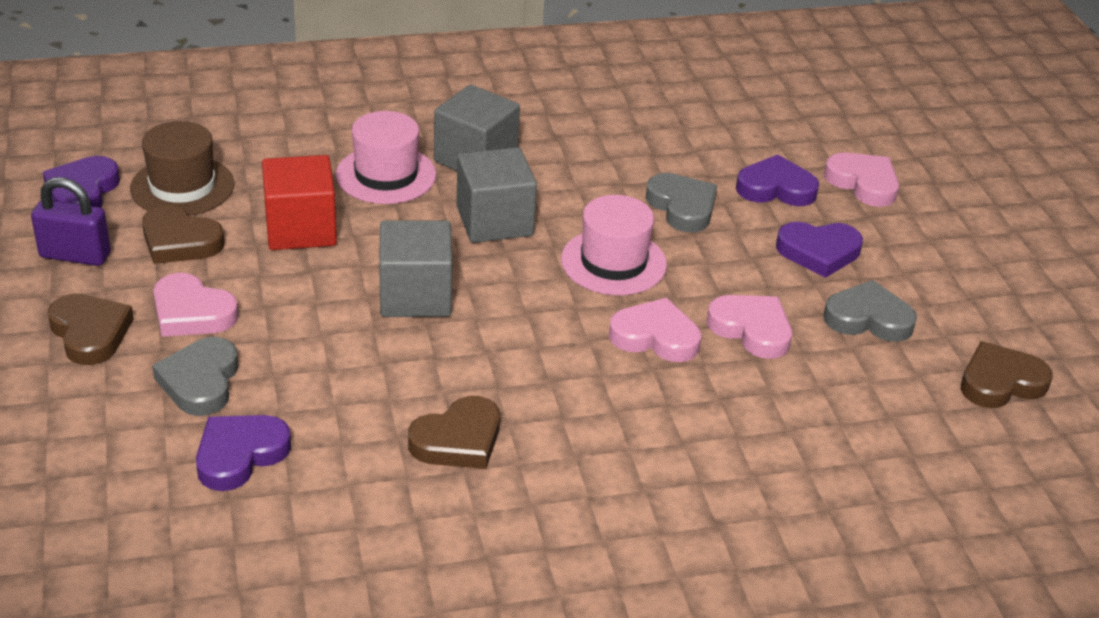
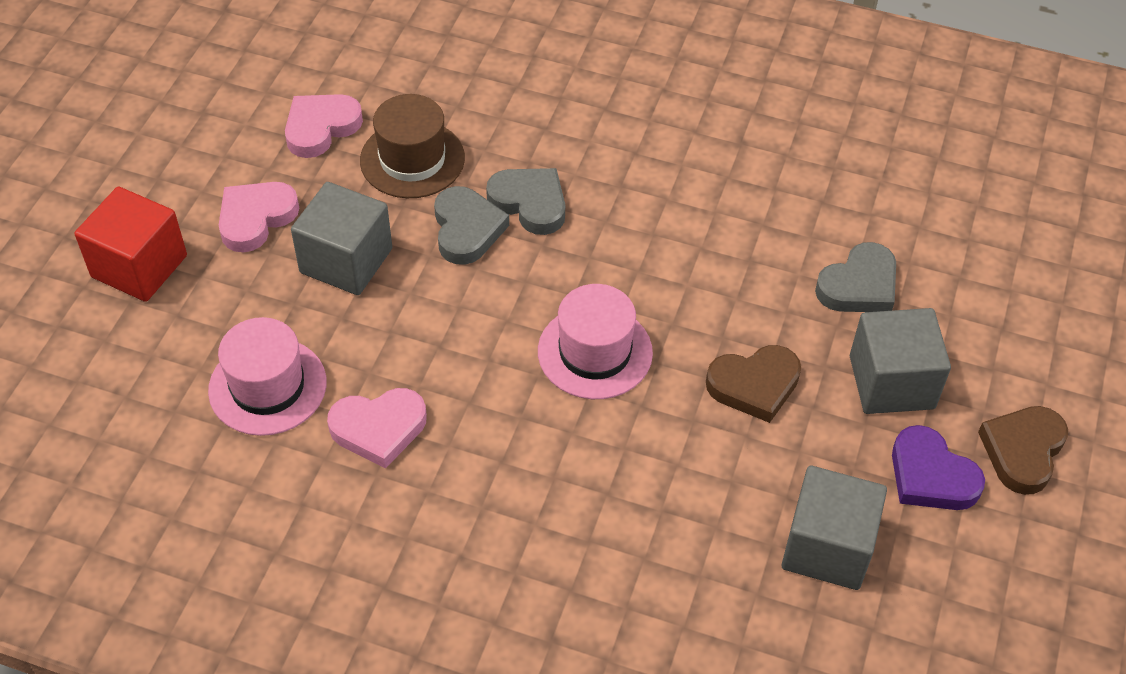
brown heart: 4 -> 2
pink heart: 4 -> 3
purple heart: 4 -> 1
purple padlock: 1 -> 0

